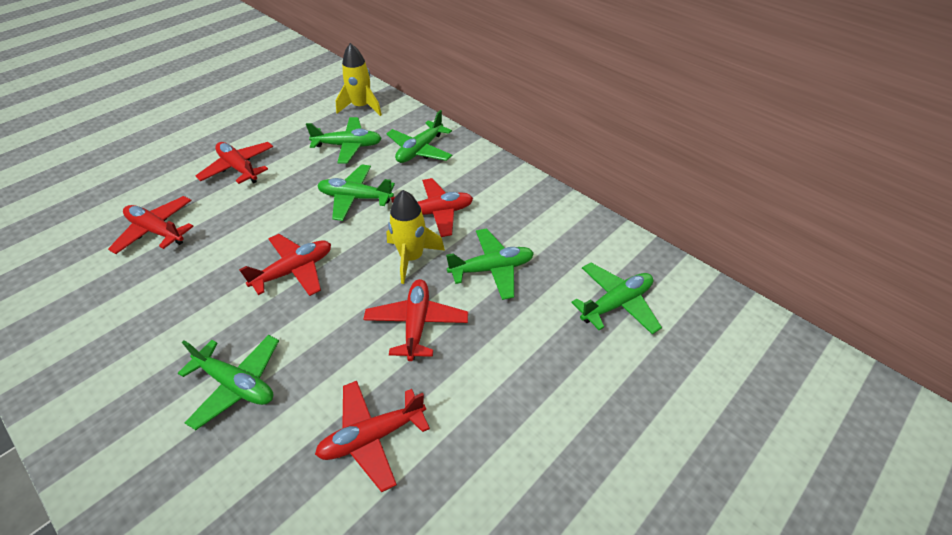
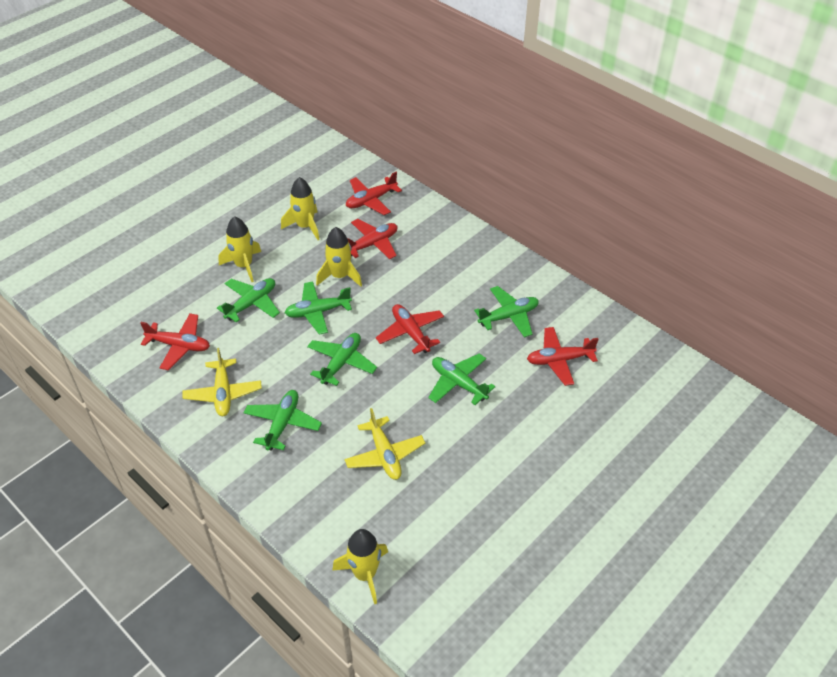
red plane: 6 -> 5
yellow plane: 0 -> 2
yellow rocket: 2 -> 4

